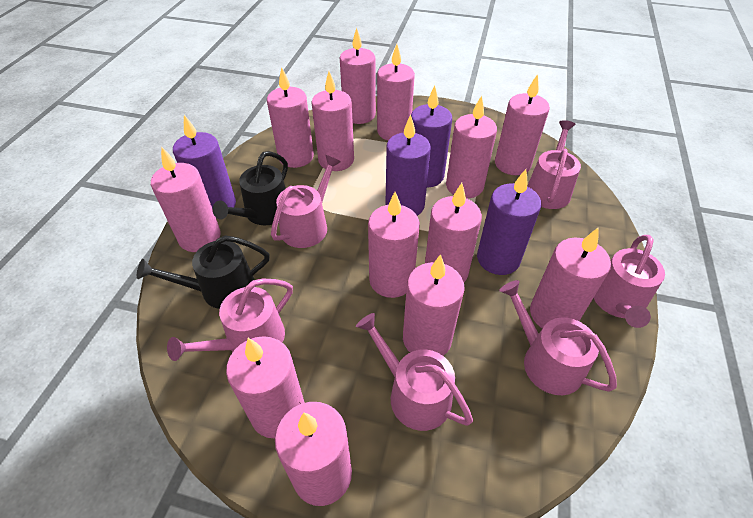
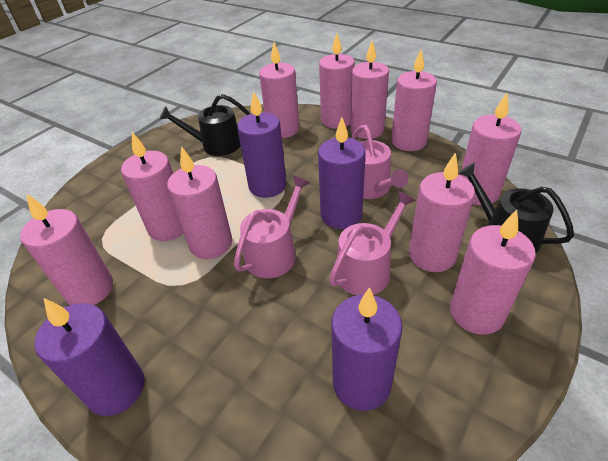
pink candle: 13 -> 10
pink watering can: 6 -> 3

